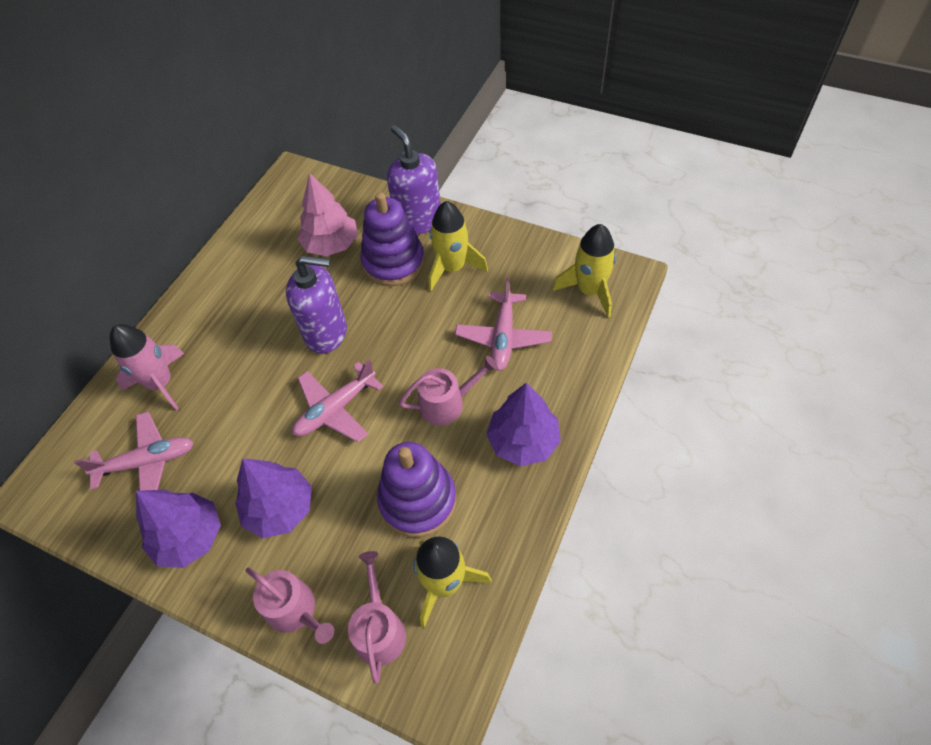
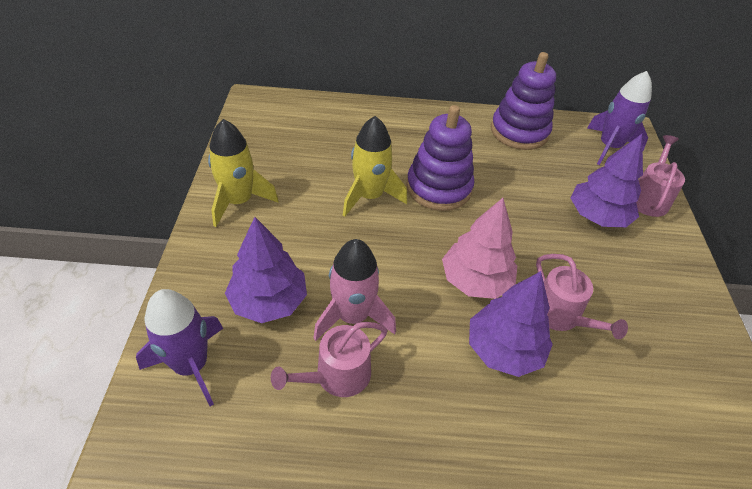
pink plane: 3 -> 0
purple rocket: 0 -> 2
purple soap dispenser: 2 -> 0
yellow rocket: 3 -> 2

